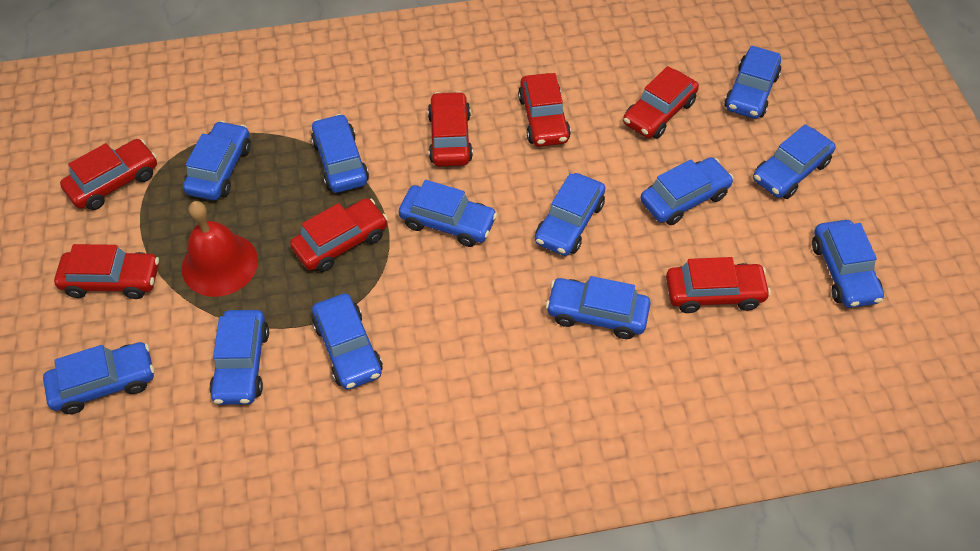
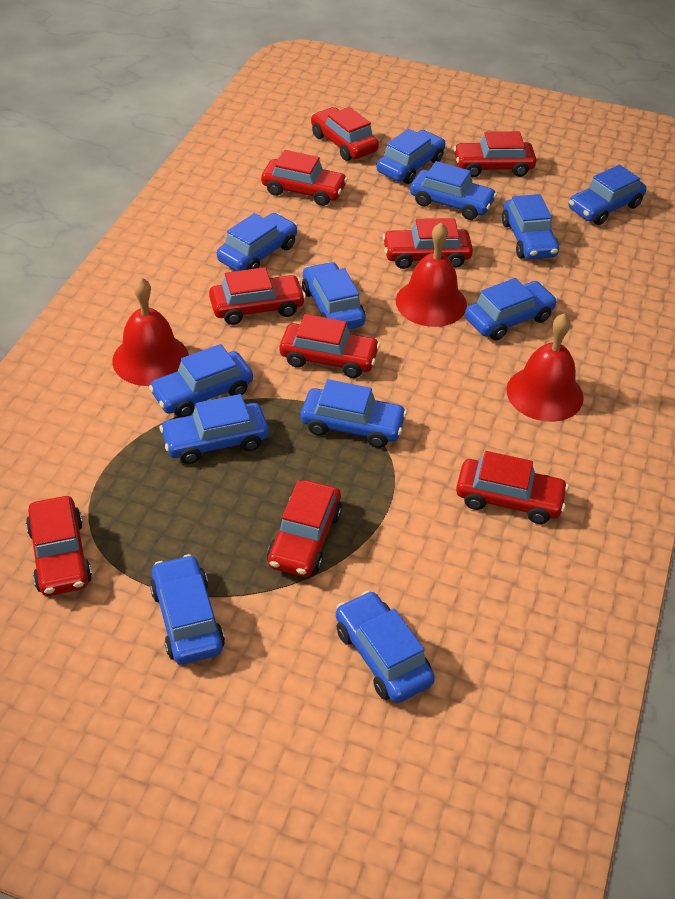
red bell: 1 -> 3
red car: 7 -> 9

